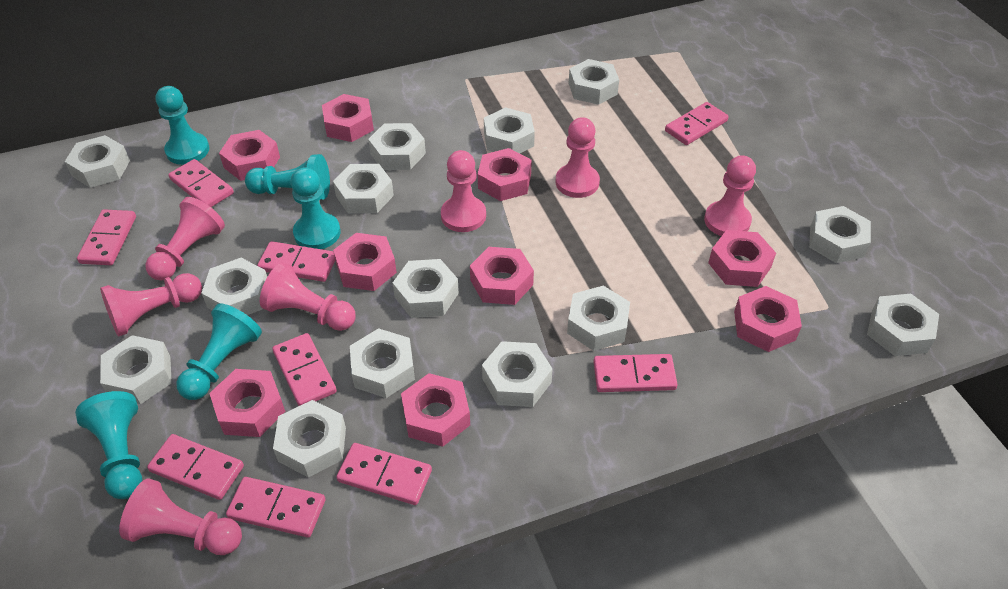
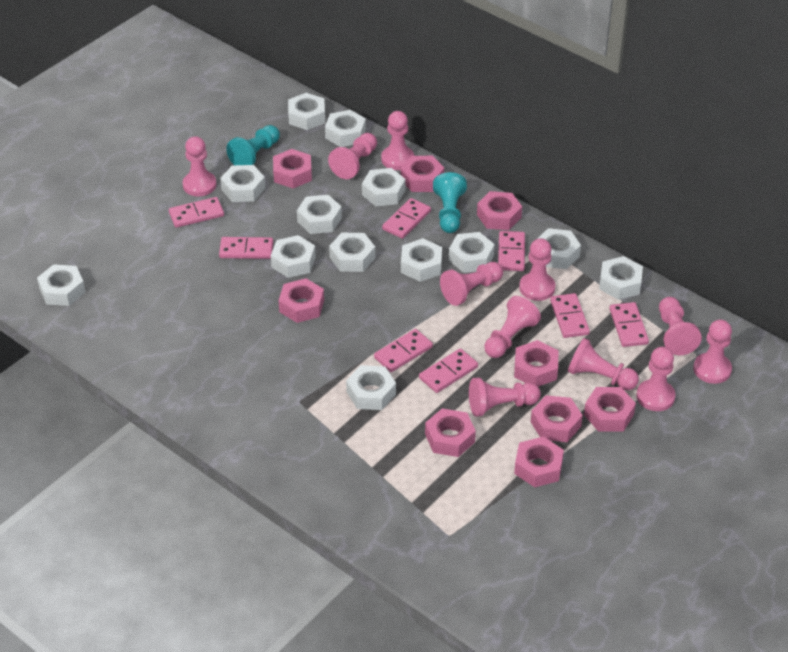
pink domino: 9 -> 8
pink pawn: 7 -> 11
turquoise pawn: 5 -> 2
white nut: 14 -> 13

